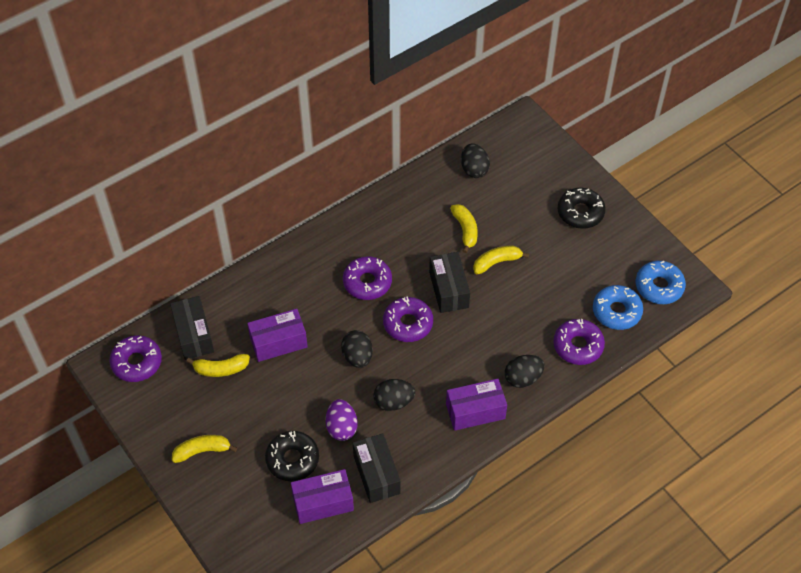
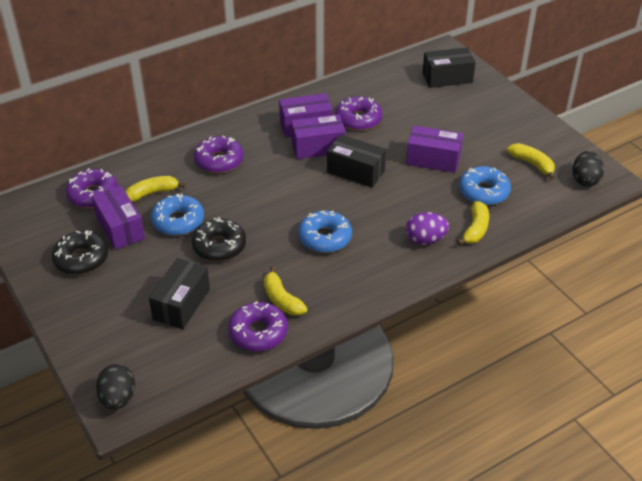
black egg: 4 -> 2
blue donut: 2 -> 3
purple box: 3 -> 4

